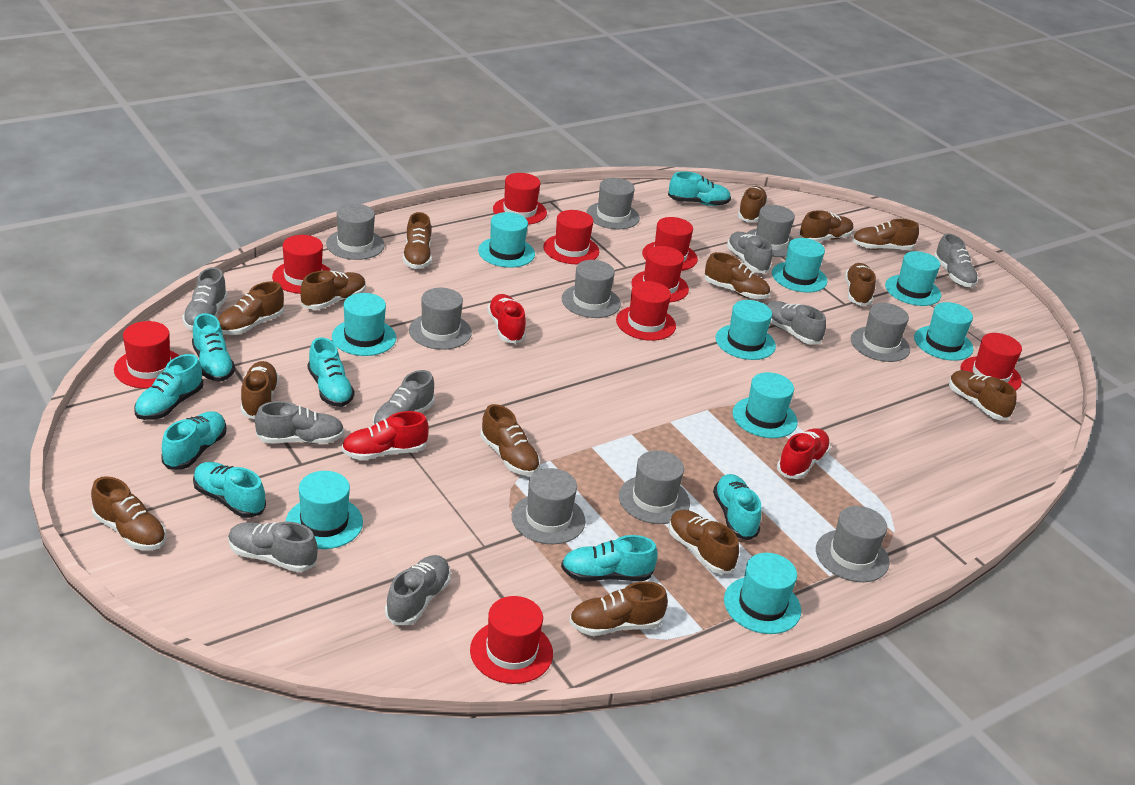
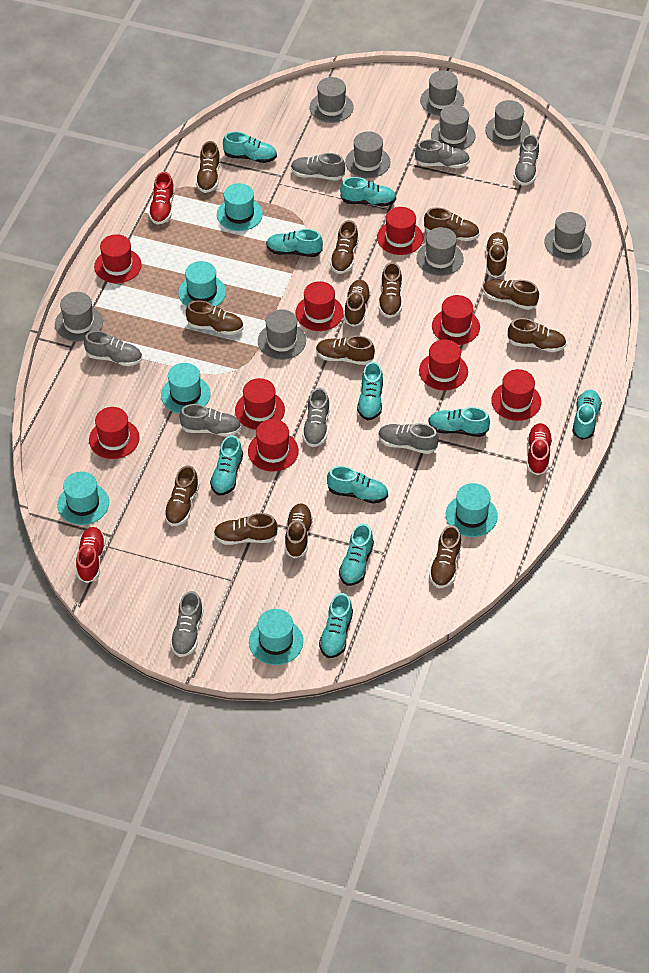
turquoise hat: 9 -> 6
turquoise shoe: 8 -> 10

